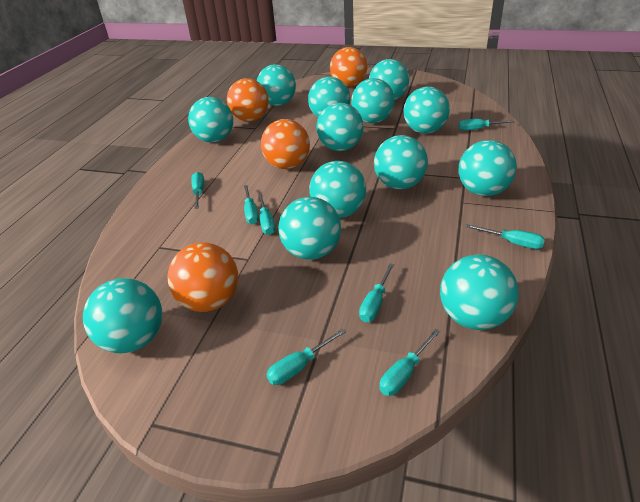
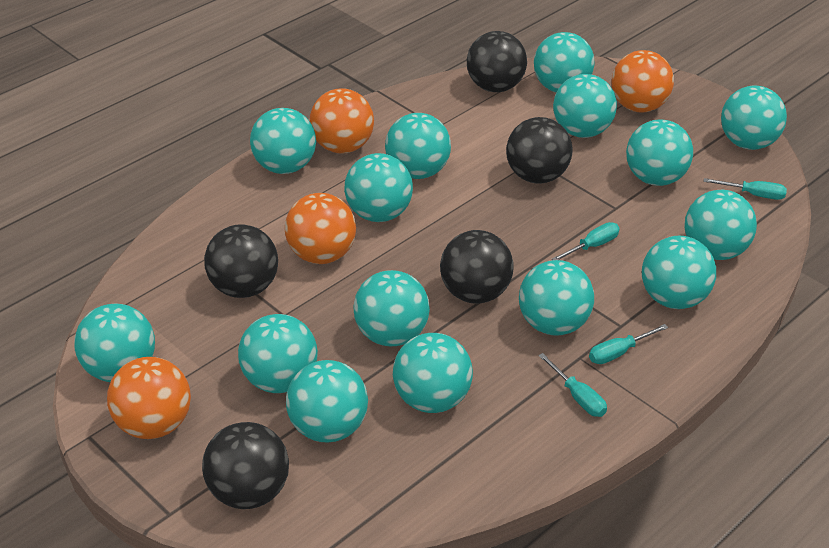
black ball: 0 -> 5
turquoise ball: 13 -> 15
turquoise screwdriver: 8 -> 4

